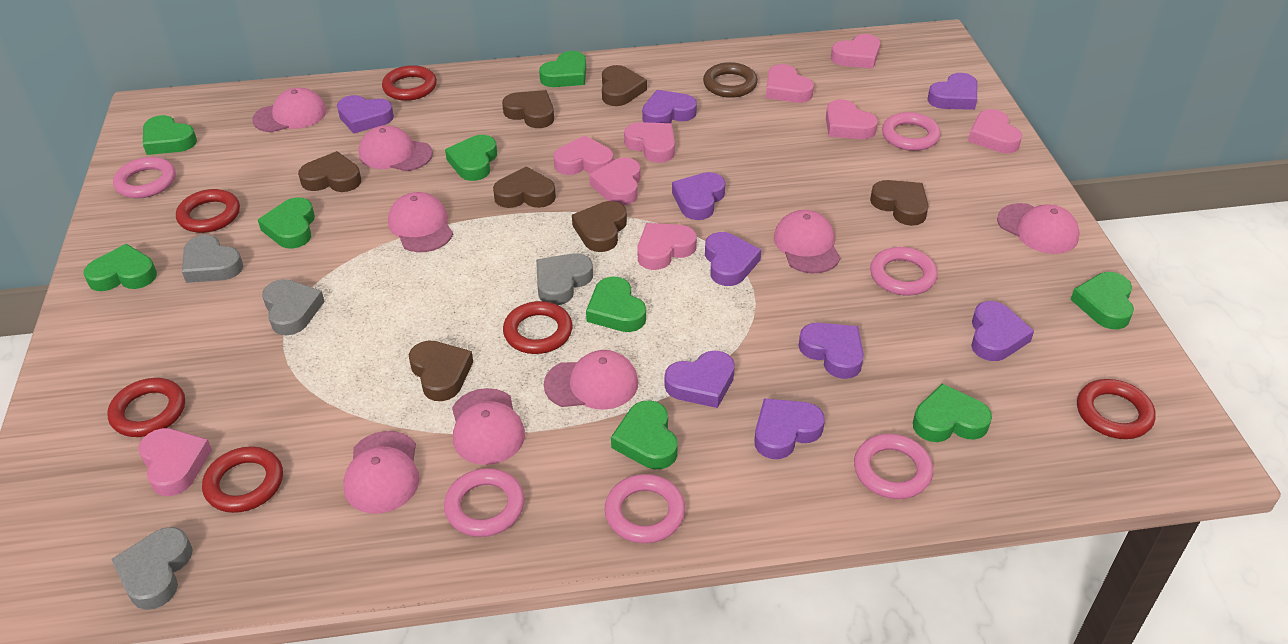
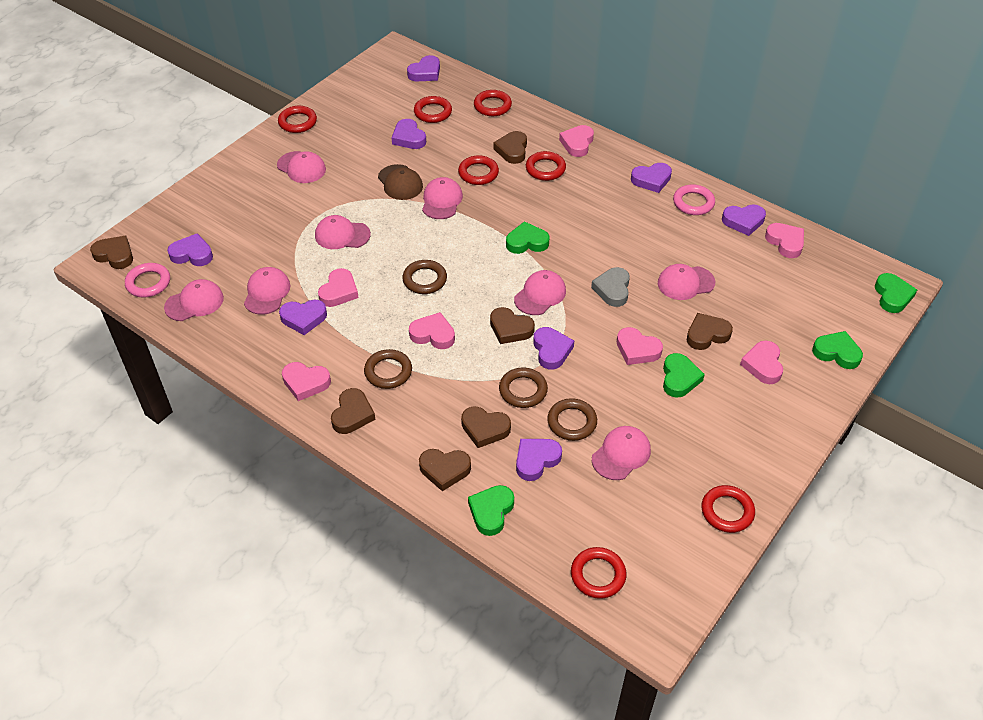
brown cap: 0 -> 1
brown ring: 1 -> 4
green heart: 9 -> 5
grey heart: 4 -> 1
pink heart: 9 -> 7
pink ring: 6 -> 2
purple heart: 9 -> 8
red ring: 6 -> 7

